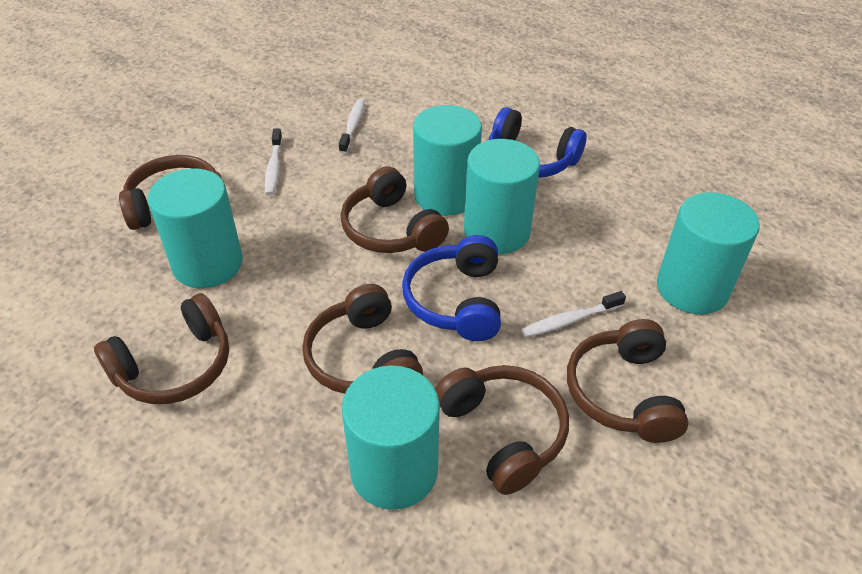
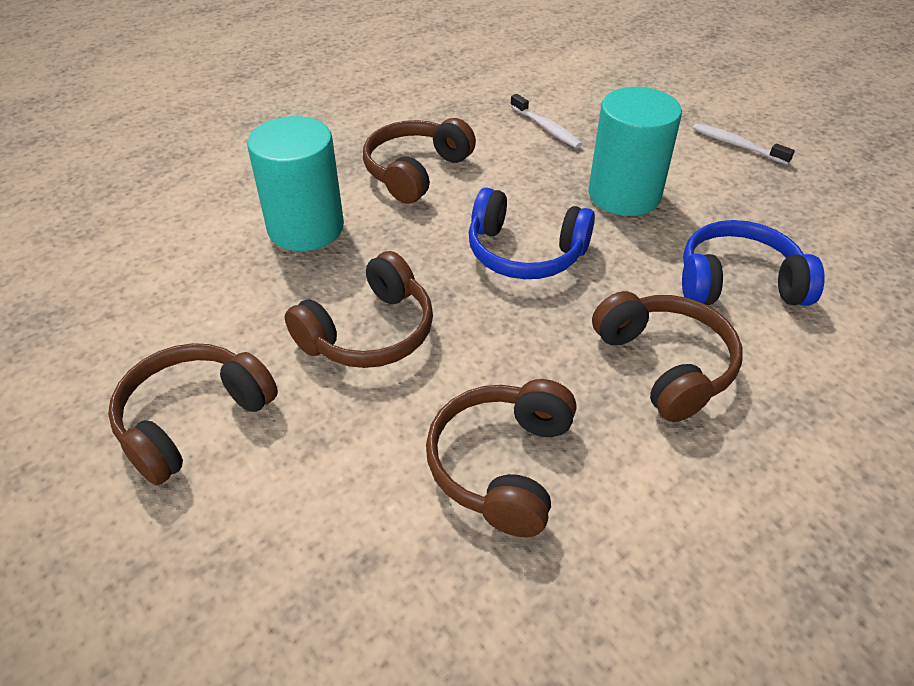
brown headphones: 6 -> 5
turquoise cylinder: 5 -> 2
white toothbrush: 3 -> 2

